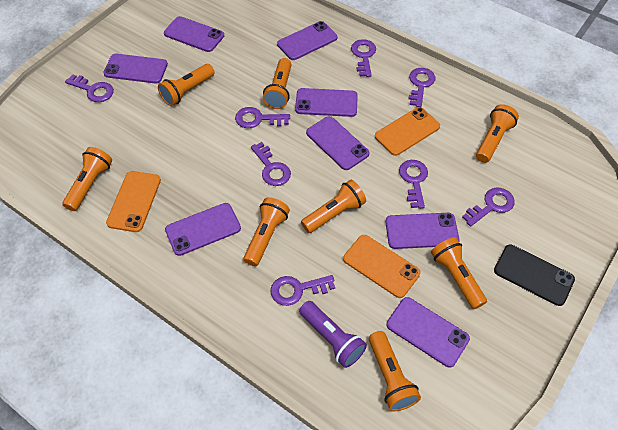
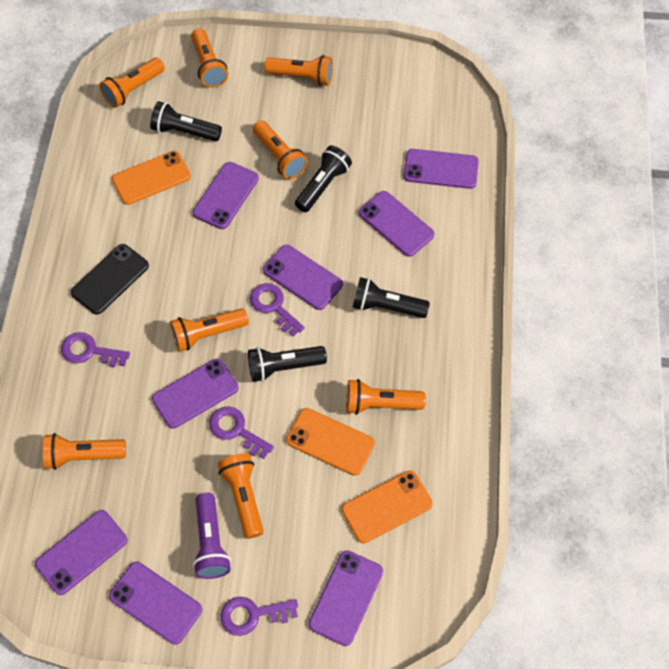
black flashlight: 0 -> 4
purple key: 8 -> 4

